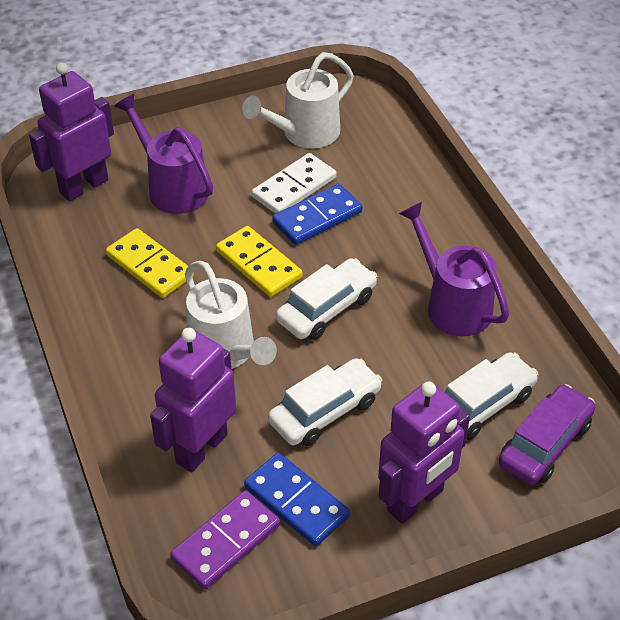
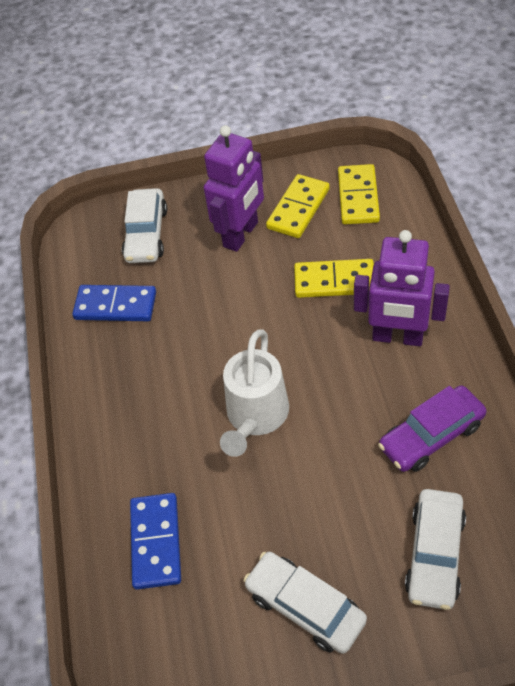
purple domino: 1 -> 0
purple robot: 3 -> 2
purple watering can: 2 -> 0
white domino: 1 -> 0
white watering can: 2 -> 1
yellow domino: 2 -> 3

